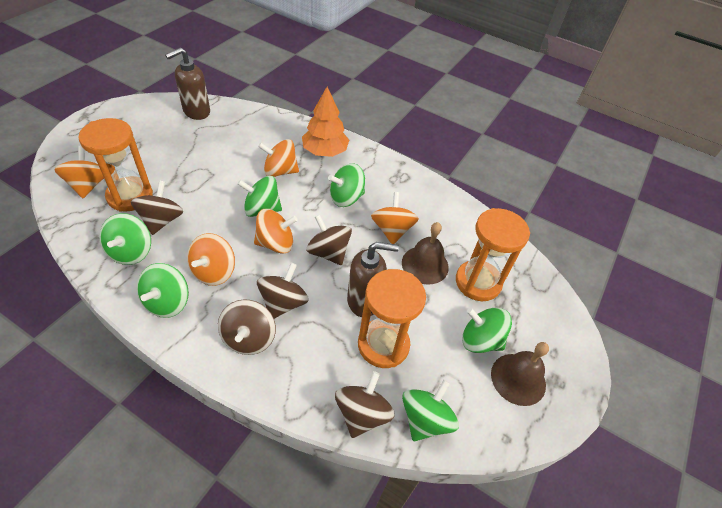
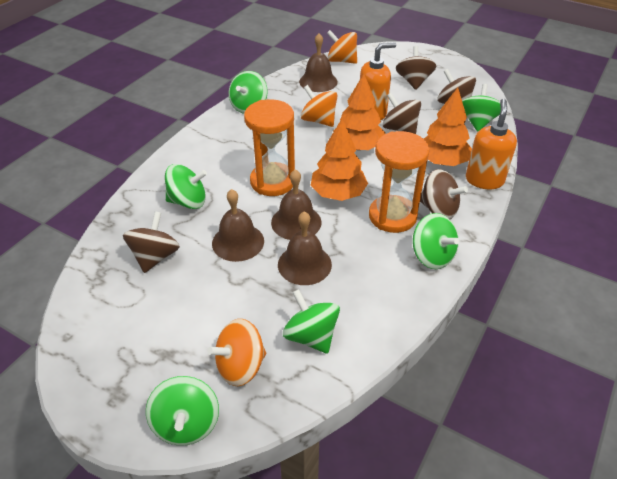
brown bell: 2 -> 4
brown soap dispenser: 2 -> 0
orange hourglass: 3 -> 2
orange soap dispenser: 0 -> 2
orange spinning top: 5 -> 3
orange tree: 1 -> 3

